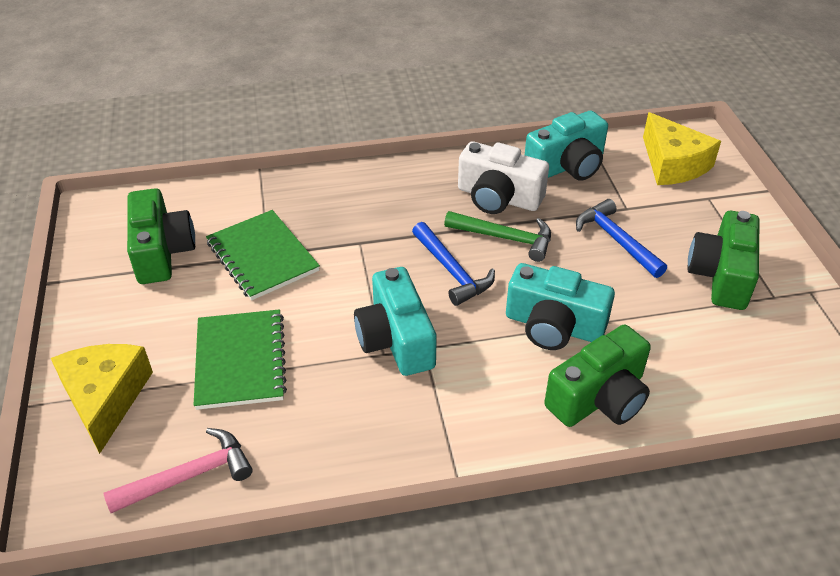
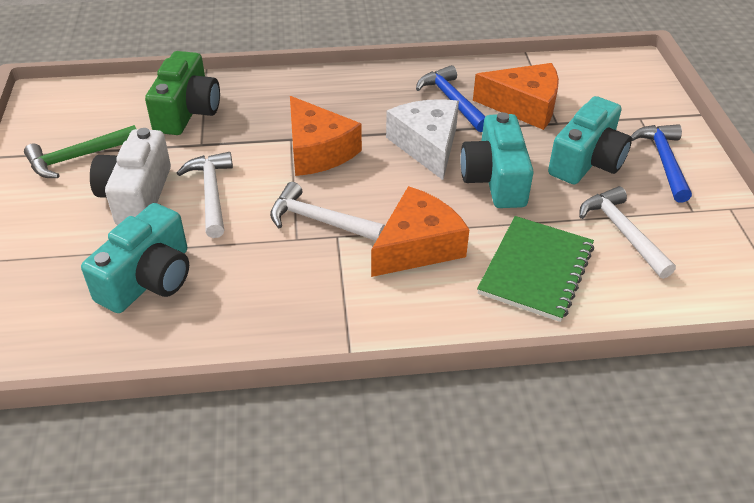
green camera: 3 -> 1
green notebook: 2 -> 1
orange cheese: 0 -> 3
pink hammer: 1 -> 0
white cheese: 0 -> 1
white hammer: 0 -> 3
yellow cheese: 2 -> 0

